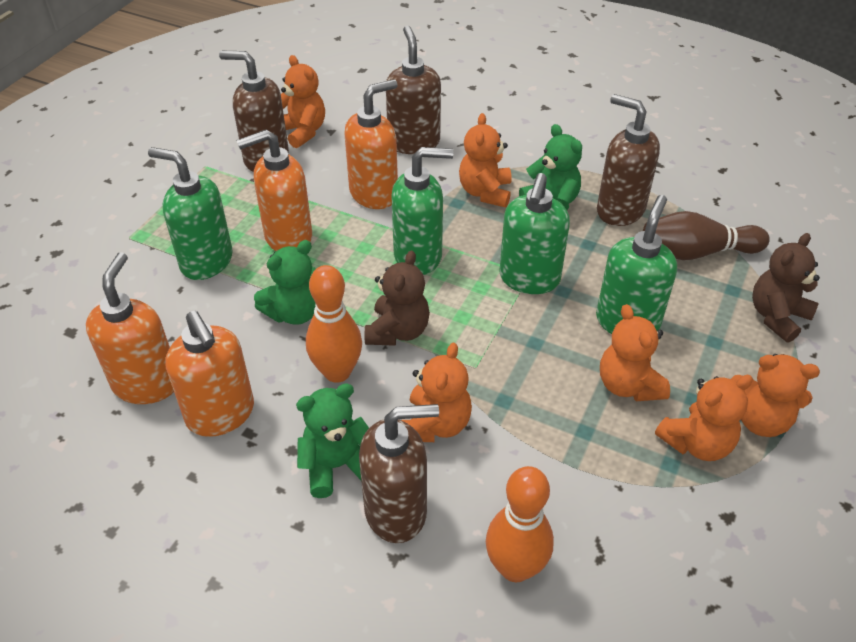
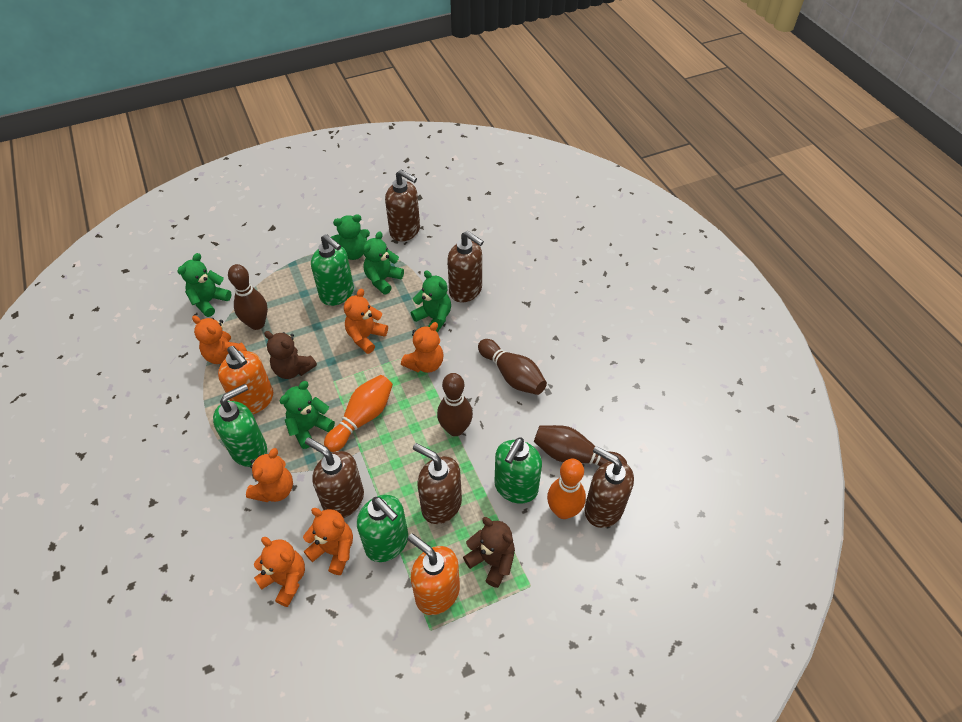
brown bowling pin: 1 -> 4
brown soap dispenser: 4 -> 5
green teddy bear: 3 -> 5
orange soap dispenser: 4 -> 2

